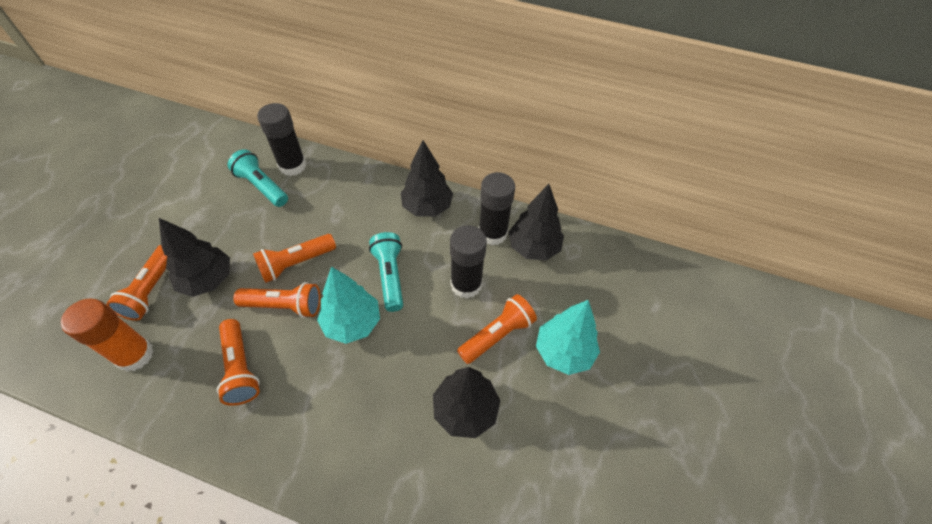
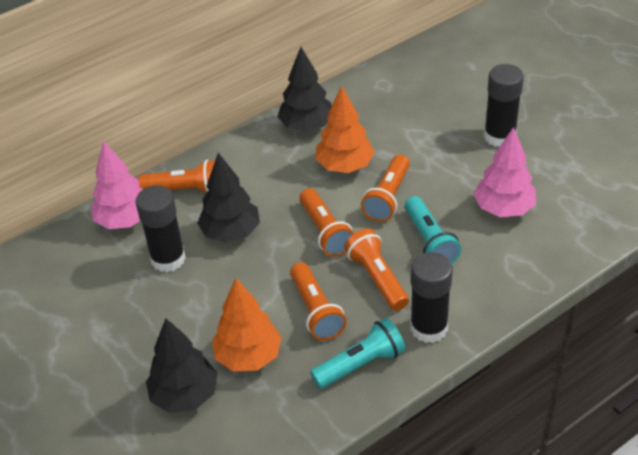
black tree: 4 -> 3
orange glue stick: 1 -> 0
orange tree: 0 -> 2
pink tree: 0 -> 2
turquoise tree: 2 -> 0

